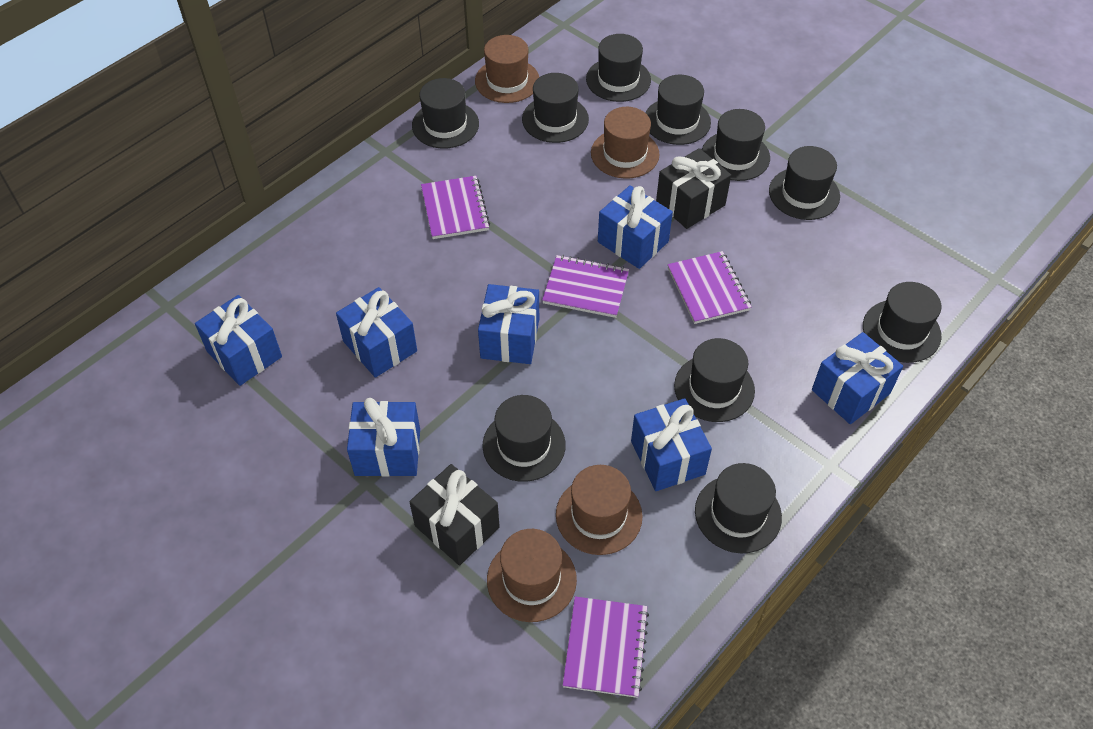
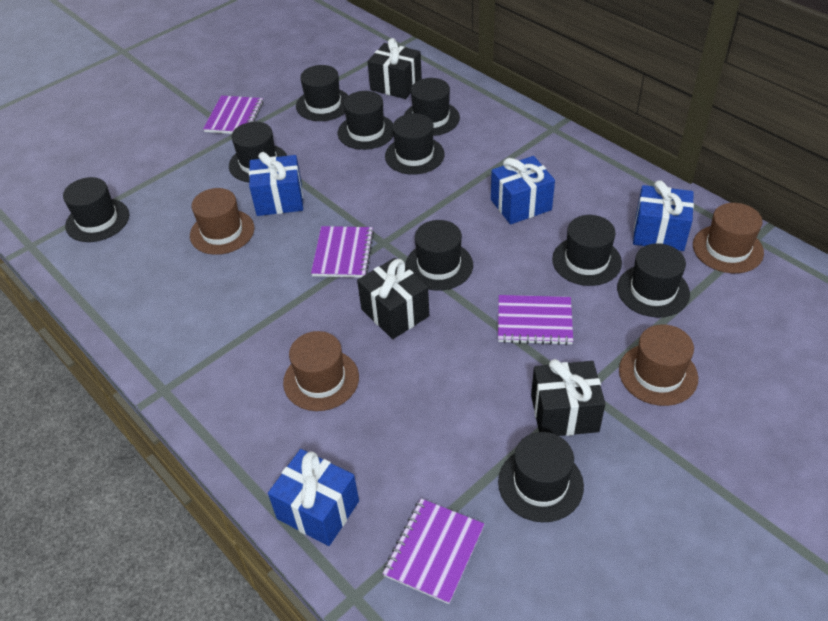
black gift: 2 -> 3
blue gift: 7 -> 4

